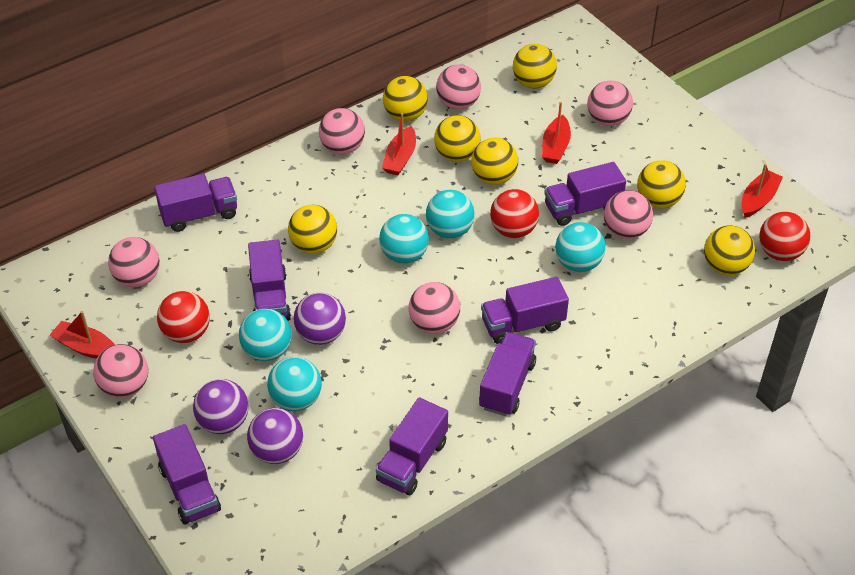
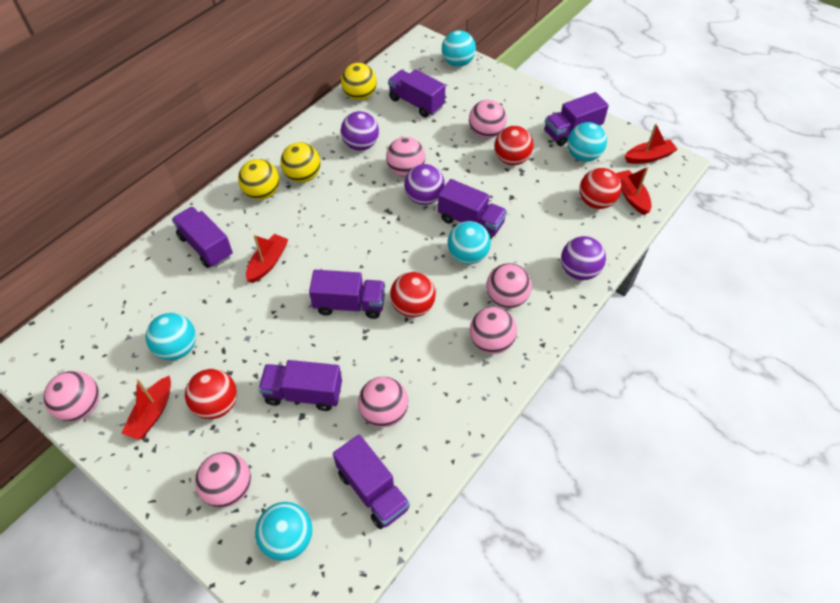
red ball: 3 -> 4
yellow ball: 7 -> 3

